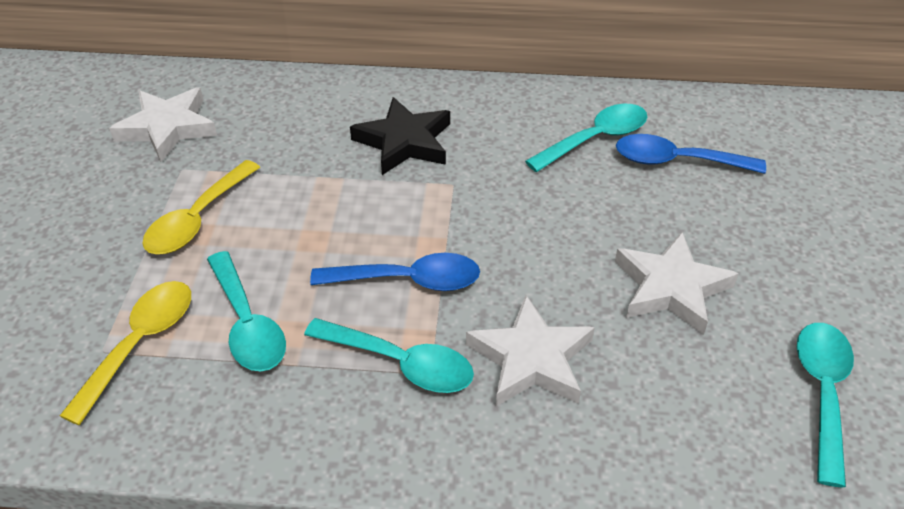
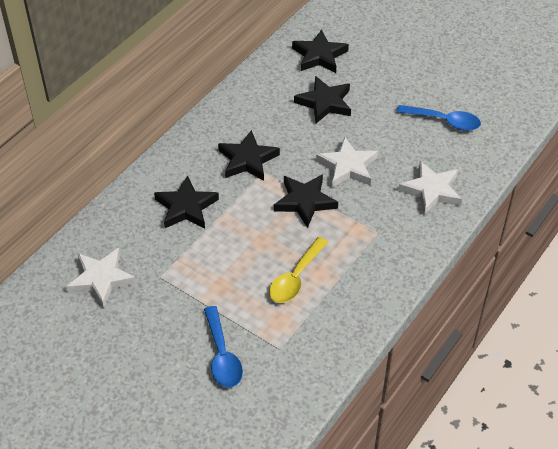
black star: 1 -> 5
turquoise spoon: 4 -> 0
yellow spoon: 2 -> 1

